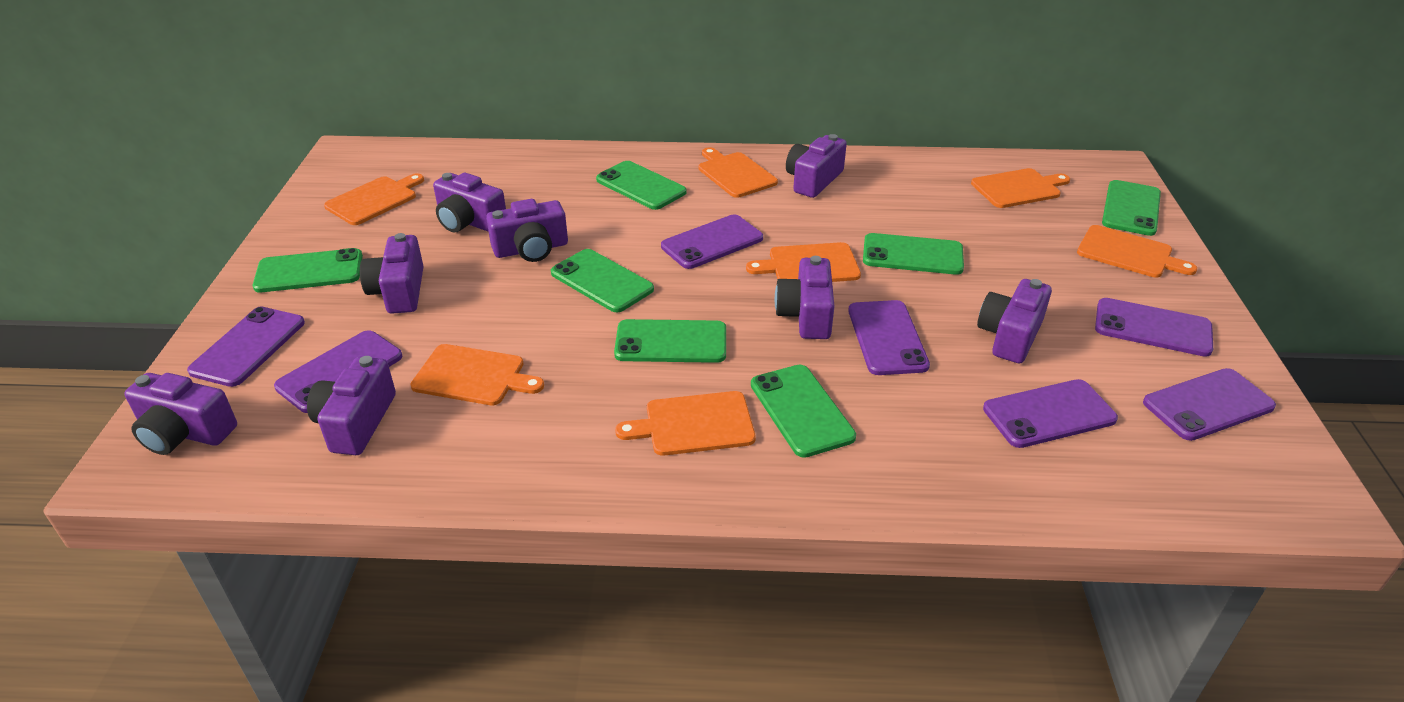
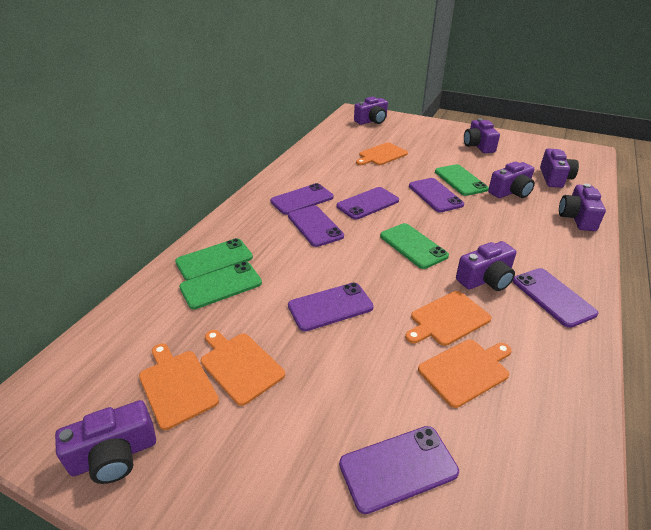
green phone: 7 -> 4
orange cutting board: 7 -> 5
purple camera: 8 -> 7

